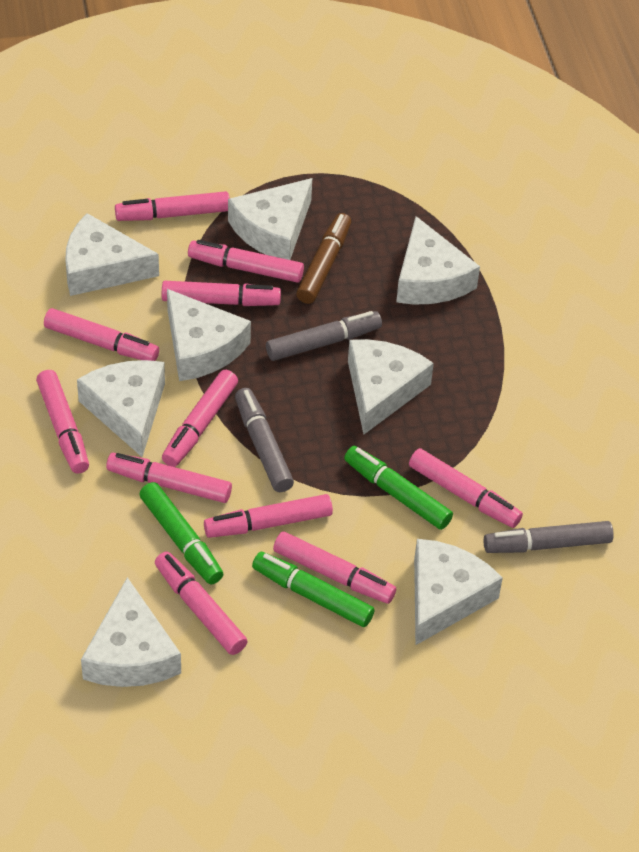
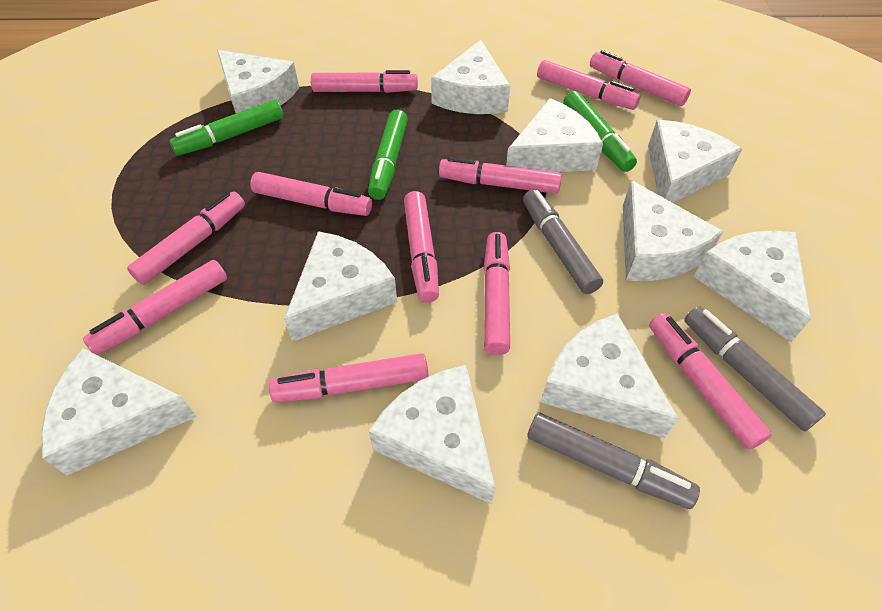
brown marker: 1 -> 0
white cheese: 8 -> 10

